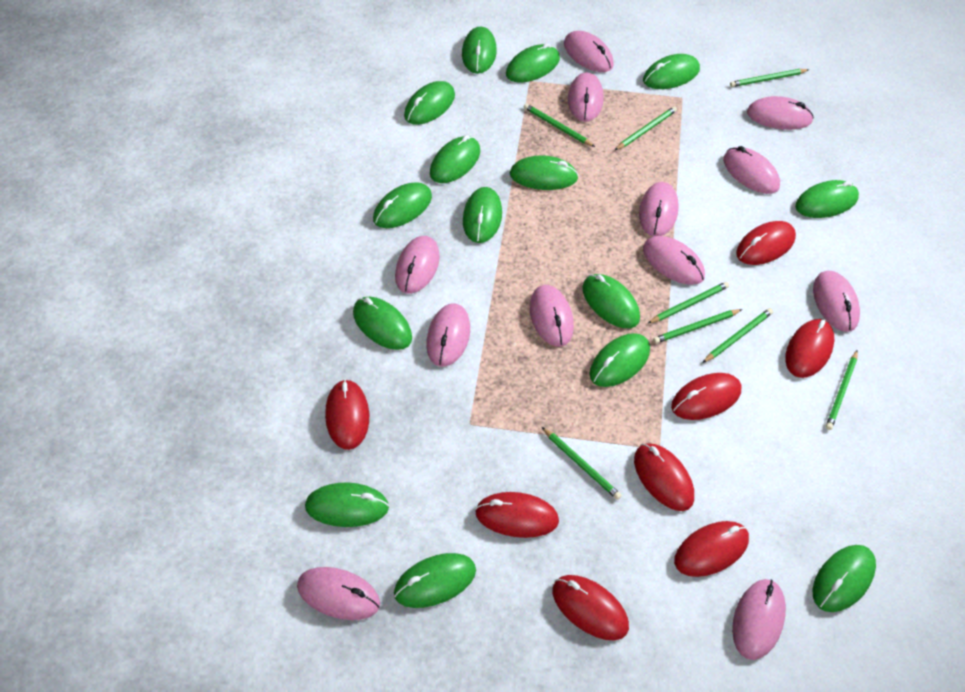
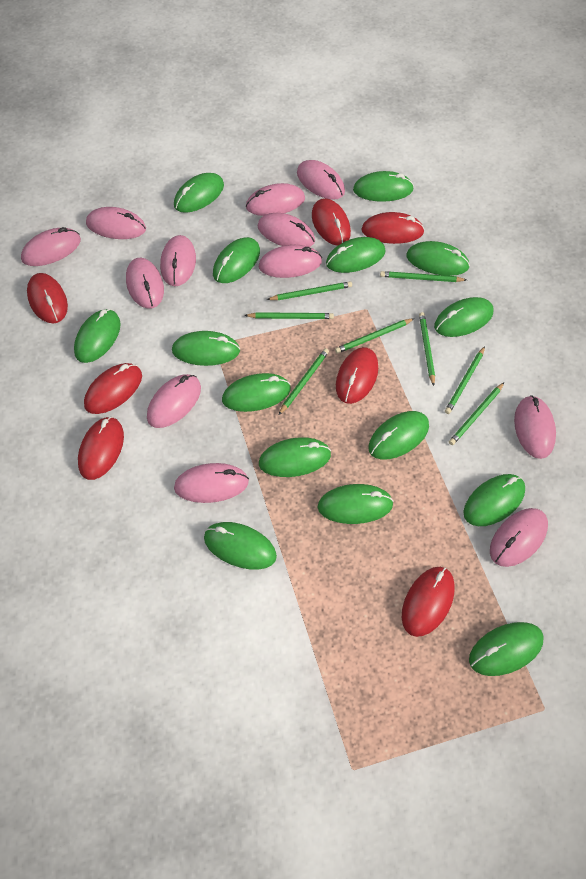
red mouse: 8 -> 7

